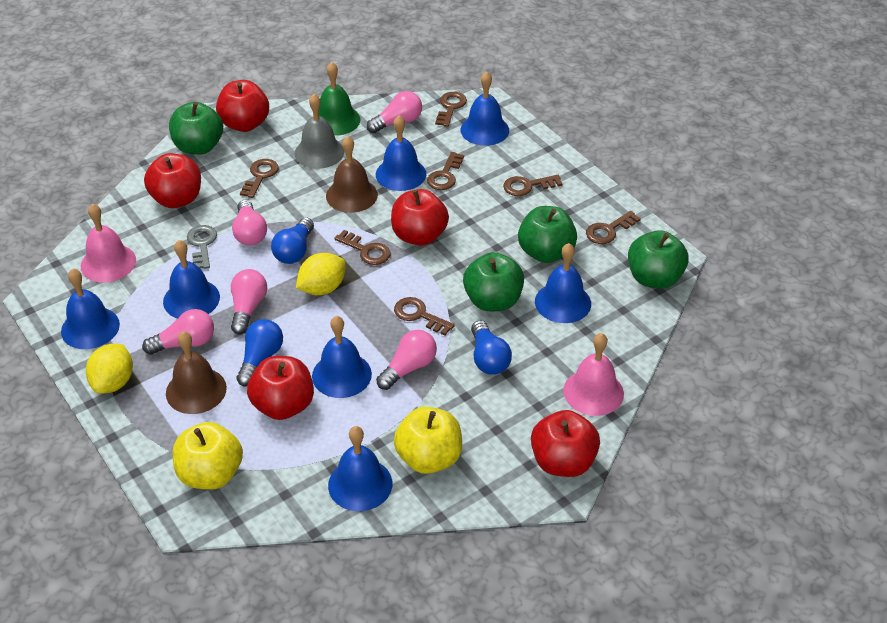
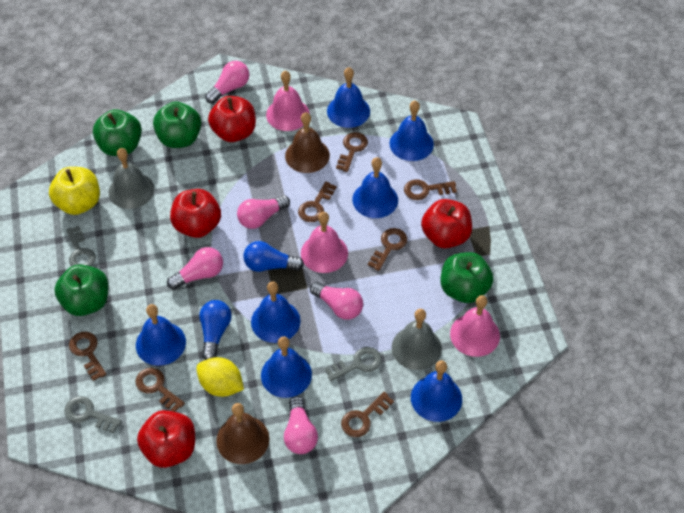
blue light bulb: 3 -> 2
green bell: 1 -> 0
grey bell: 1 -> 2
grey key: 1 -> 3
pink bell: 2 -> 3
red apple: 5 -> 4
yellow apple: 2 -> 1
yellow lemon: 2 -> 1

